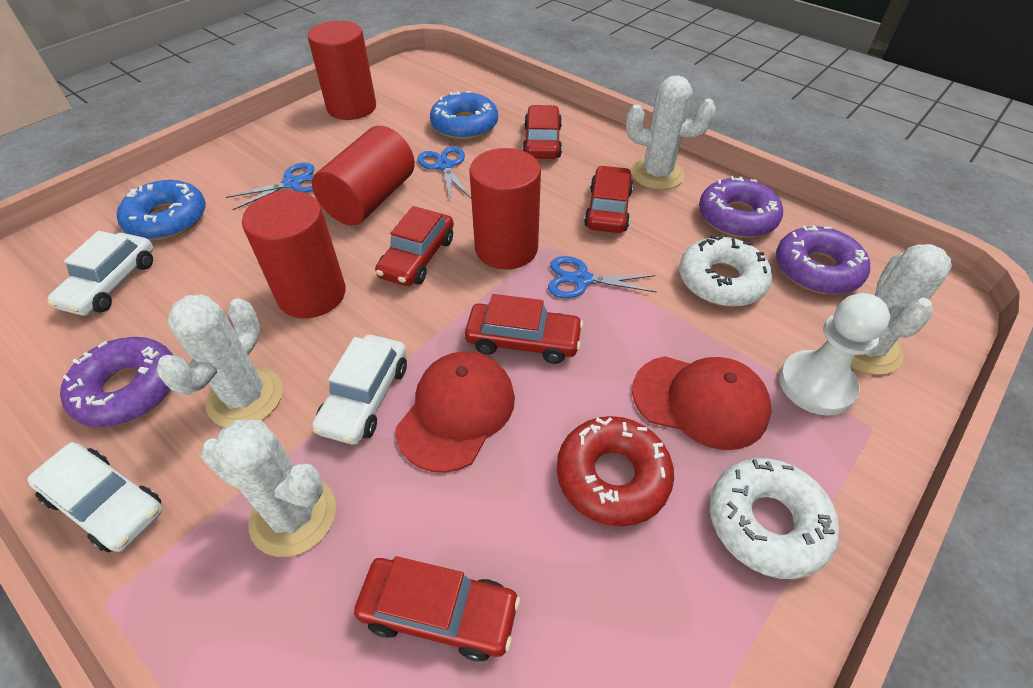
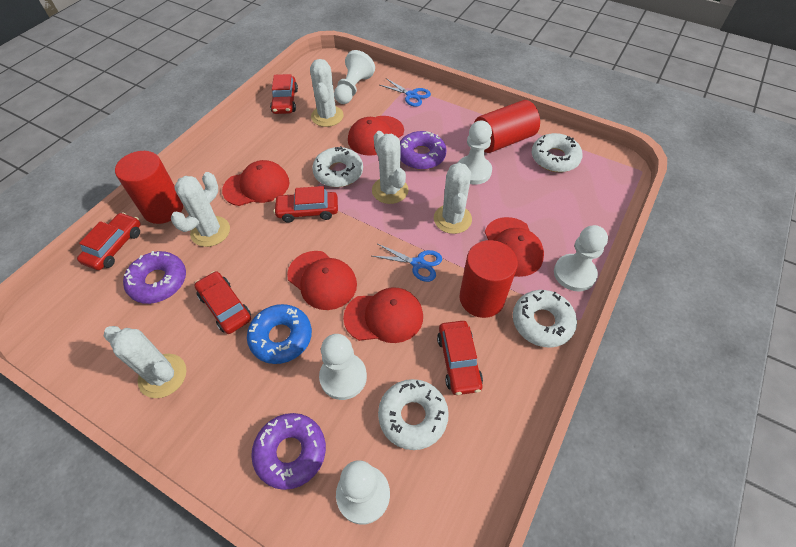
blue donut: 2 -> 1
blue scissors: 3 -> 2
red cap: 2 -> 5
red cylinder: 4 -> 3
red donut: 1 -> 0
white cactus: 4 -> 5
white car: 3 -> 0
white donut: 2 -> 4
white pawn: 1 -> 5

